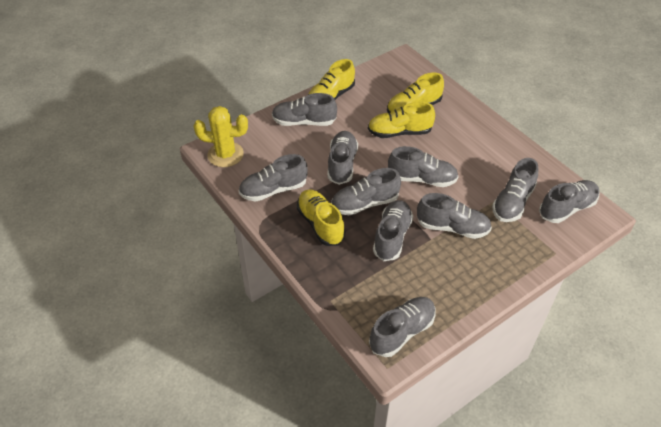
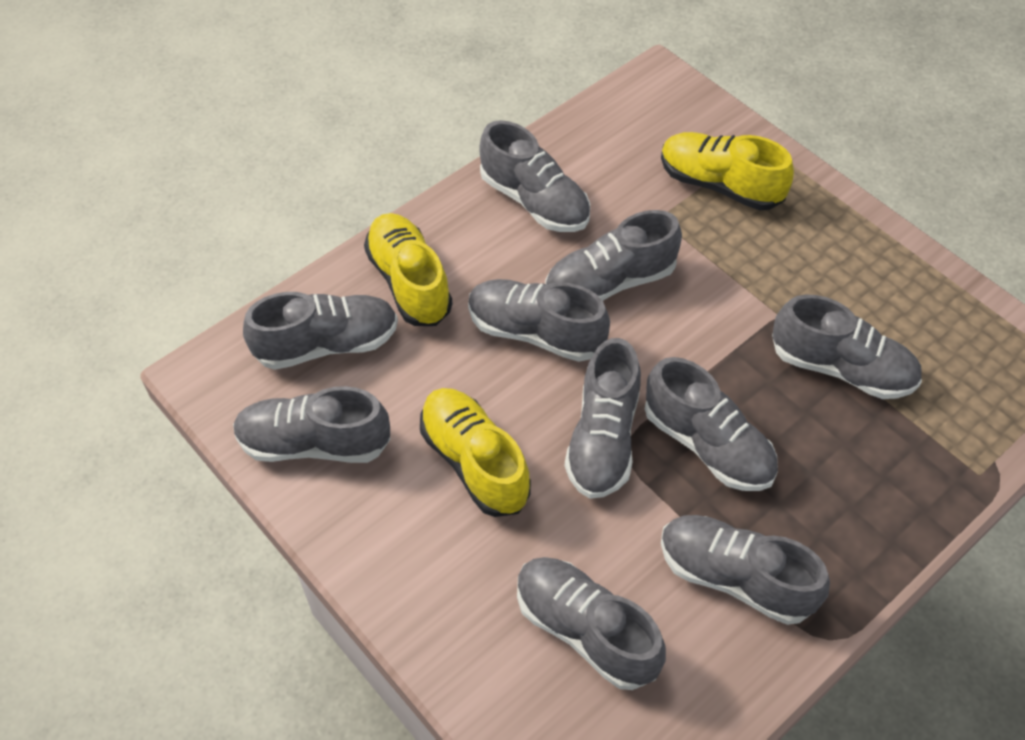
yellow cactus: 1 -> 0
yellow shoe: 4 -> 3

